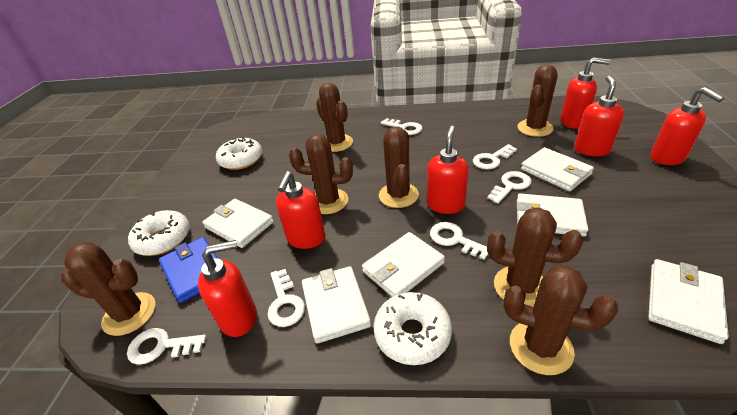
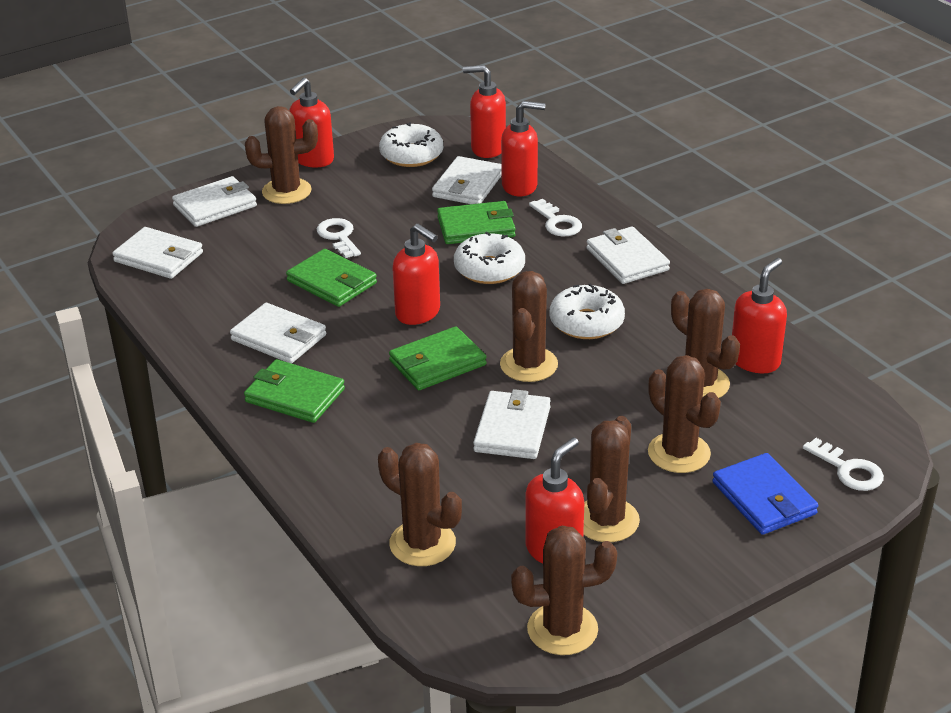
green wallet: 0 -> 4
white key: 6 -> 3

